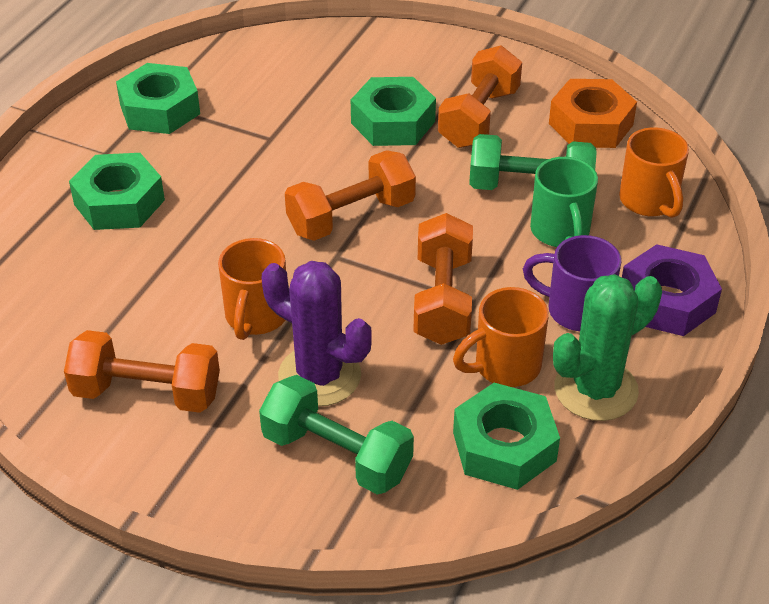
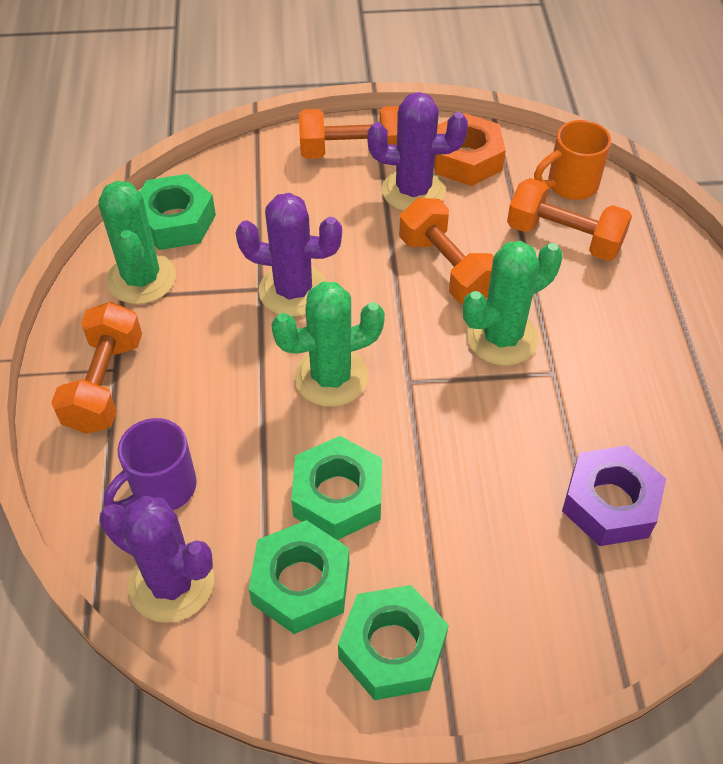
green cactus: 1 -> 3
green dumbbell: 2 -> 0
green mug: 1 -> 0
orange mug: 3 -> 1
purple cactus: 1 -> 3

